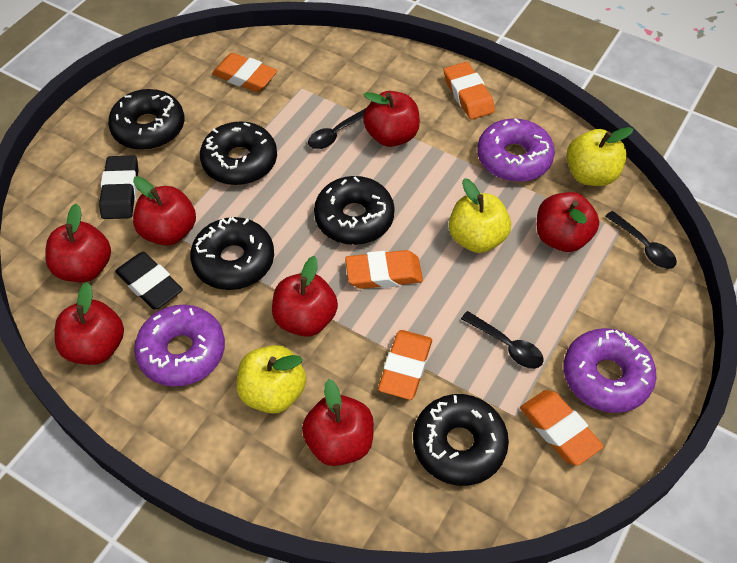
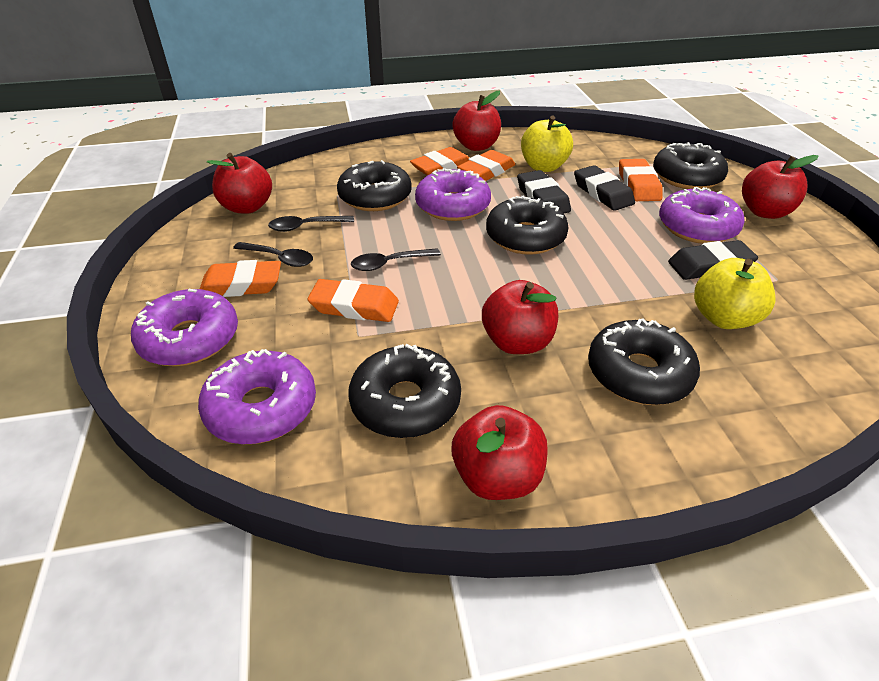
black eraser: 2 -> 3
purple donut: 3 -> 4
red apple: 7 -> 5
yellow apple: 3 -> 2

